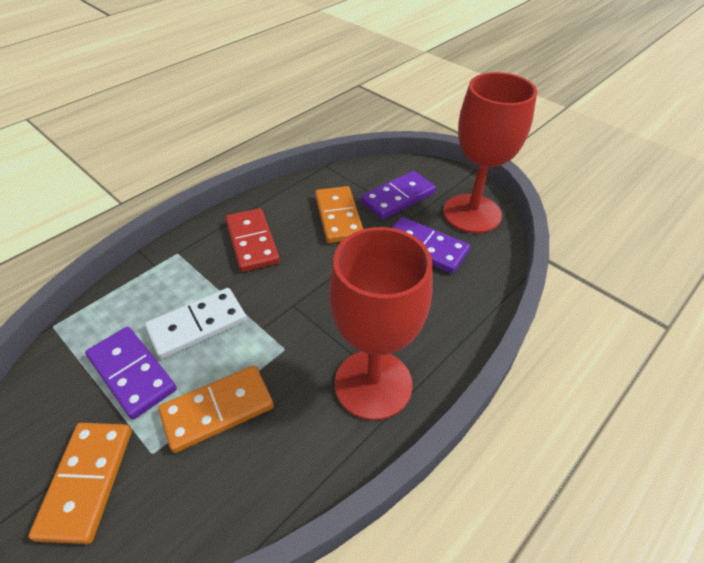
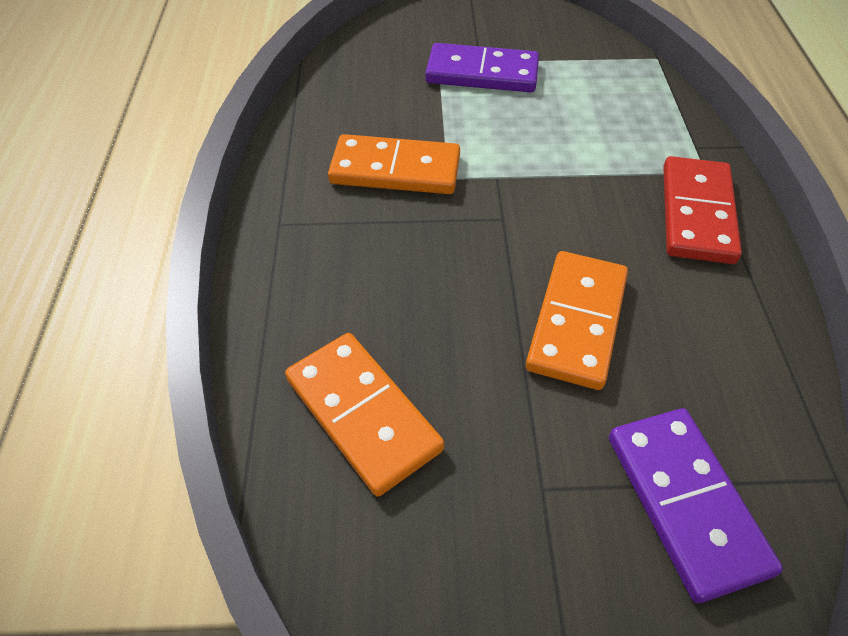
purple domino: 3 -> 2
red goblet: 2 -> 0
white domino: 1 -> 0

